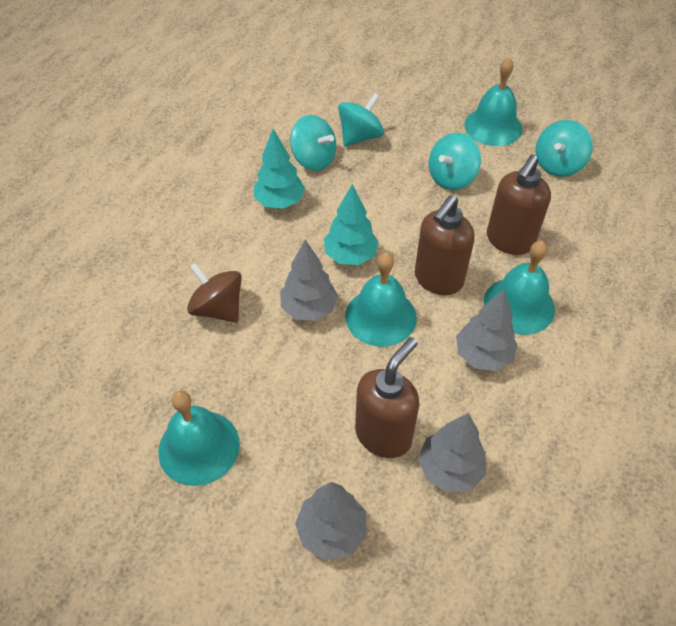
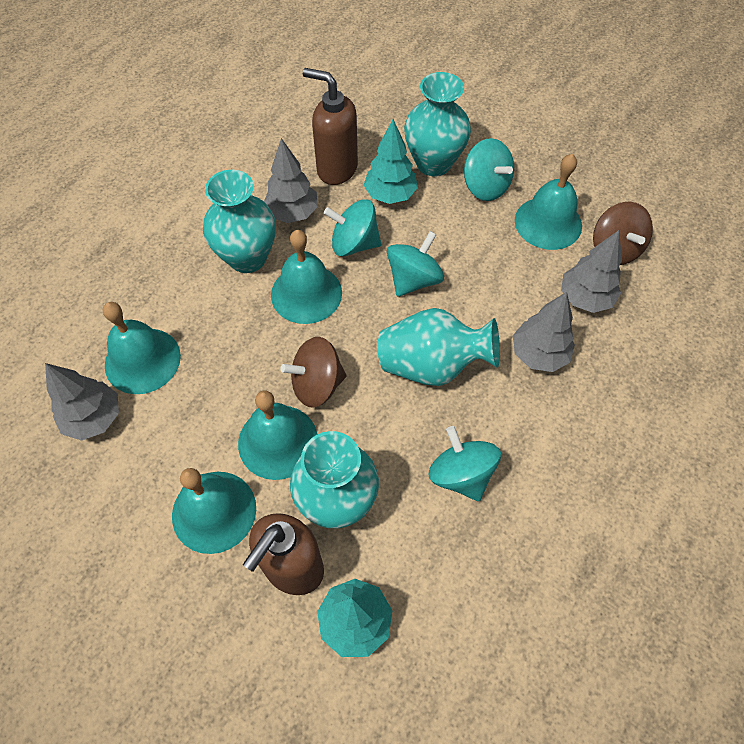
brown soap dispenser: 3 -> 2
brown spinning top: 1 -> 2
turquoise bell: 4 -> 5
turquoise vase: 0 -> 4

